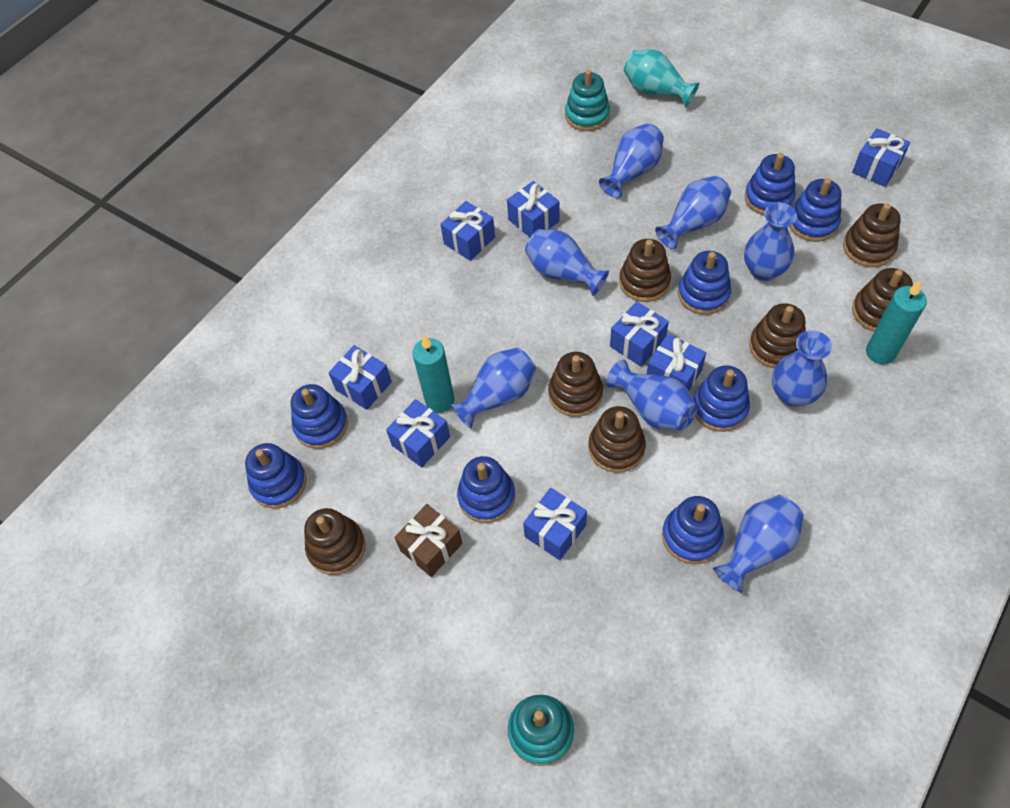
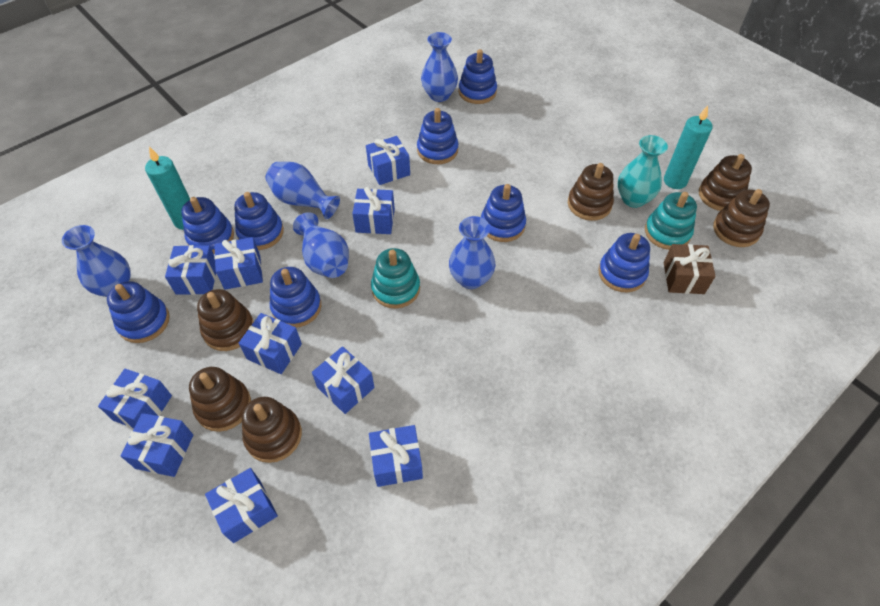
blue gift: 8 -> 10
blue vase: 8 -> 5
brown stacking toy: 7 -> 6

